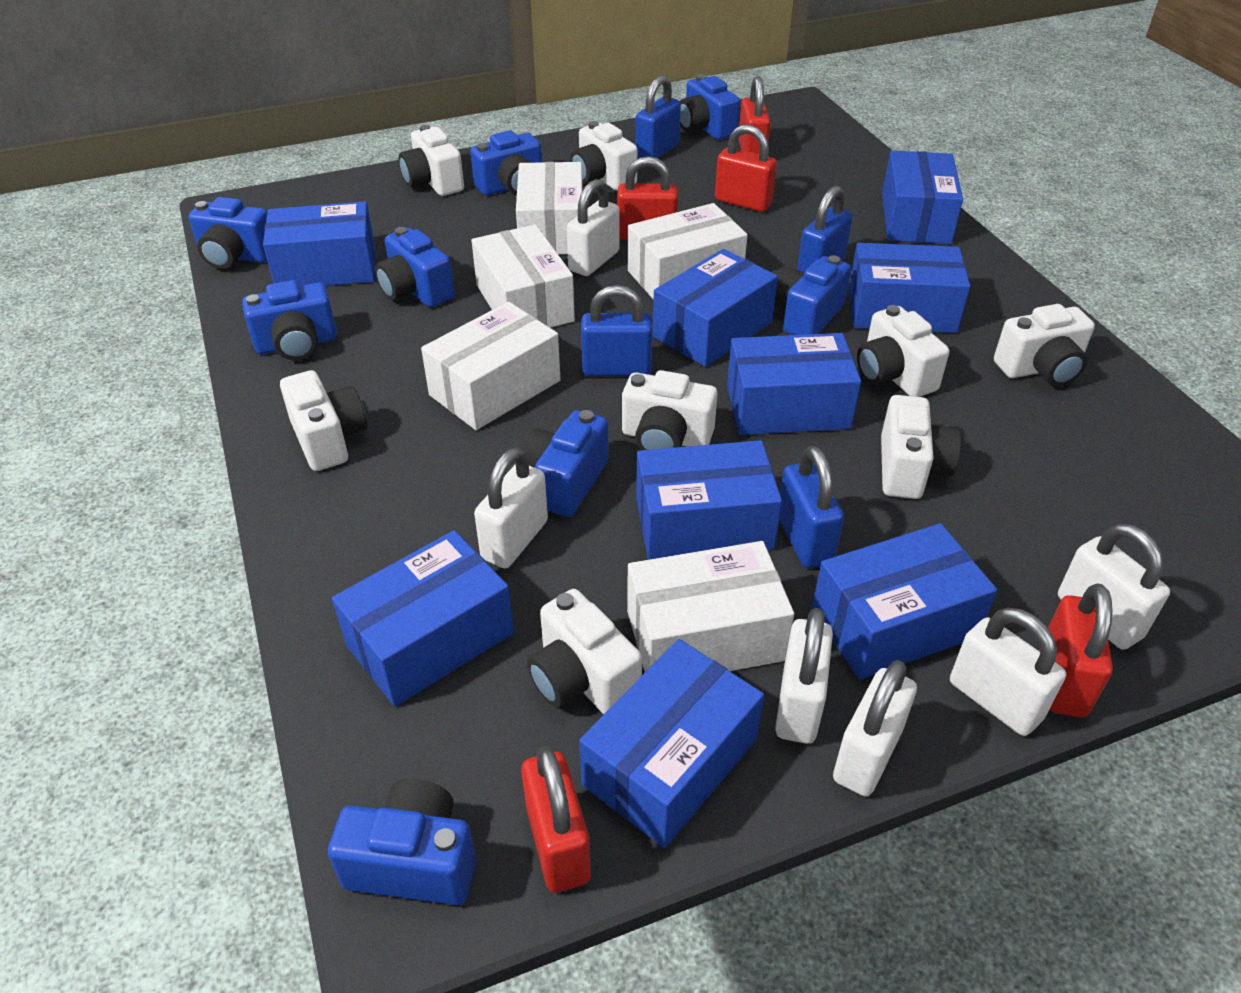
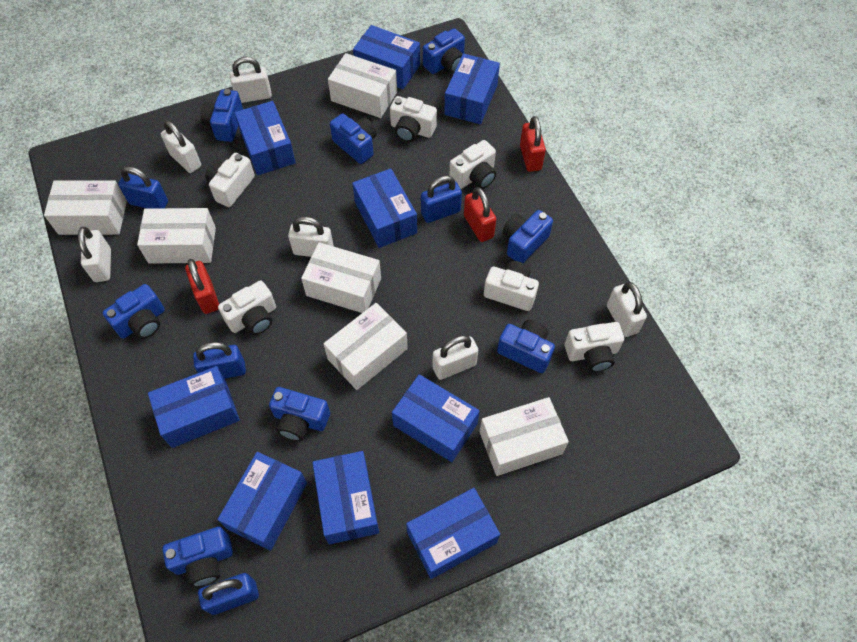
red padlock: 5 -> 3
white box: 5 -> 6
white camera: 8 -> 6

